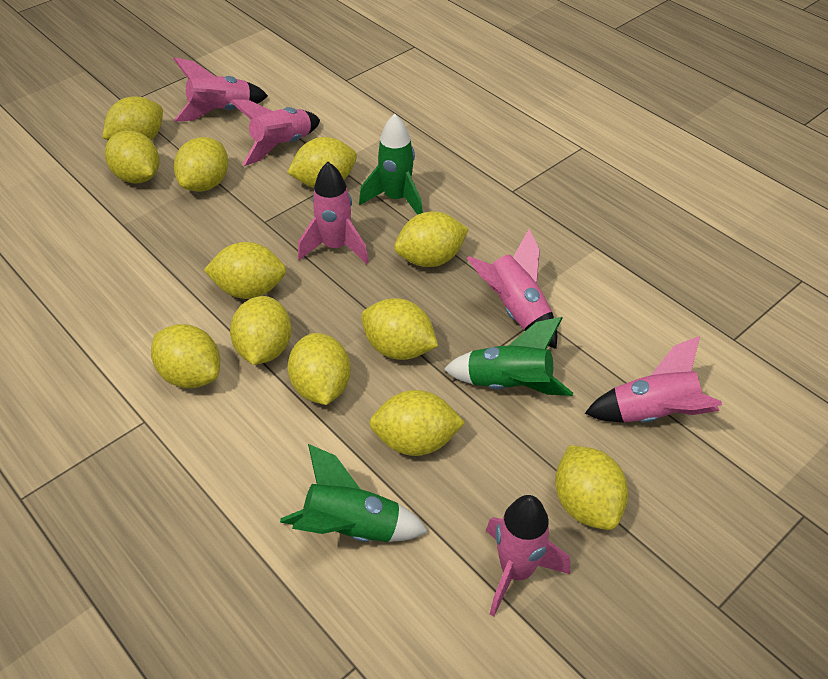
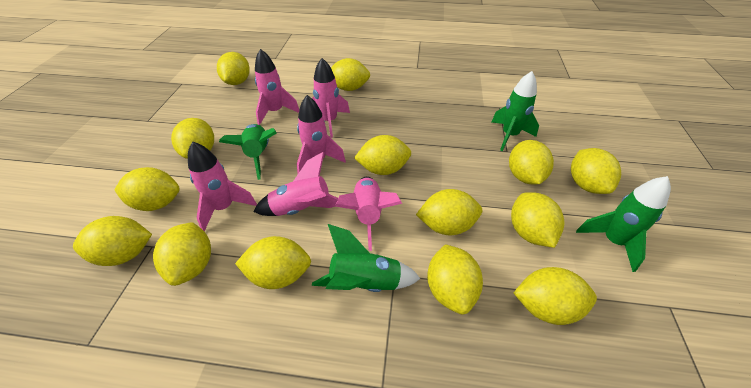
green rocket: 3 -> 4
yellow lemon: 12 -> 14

